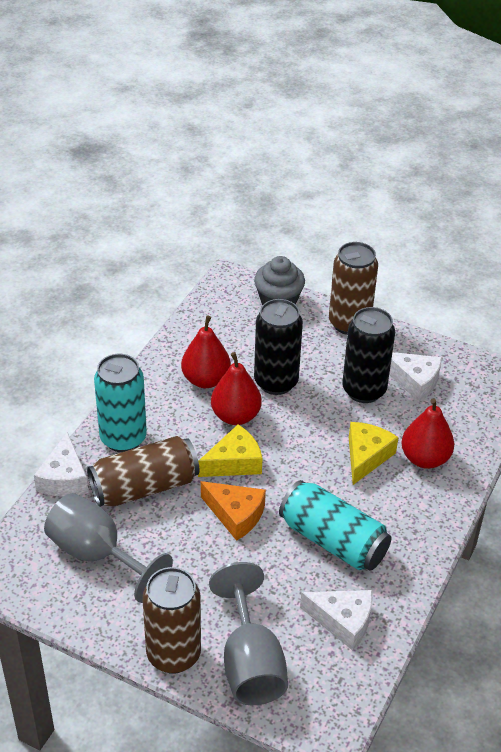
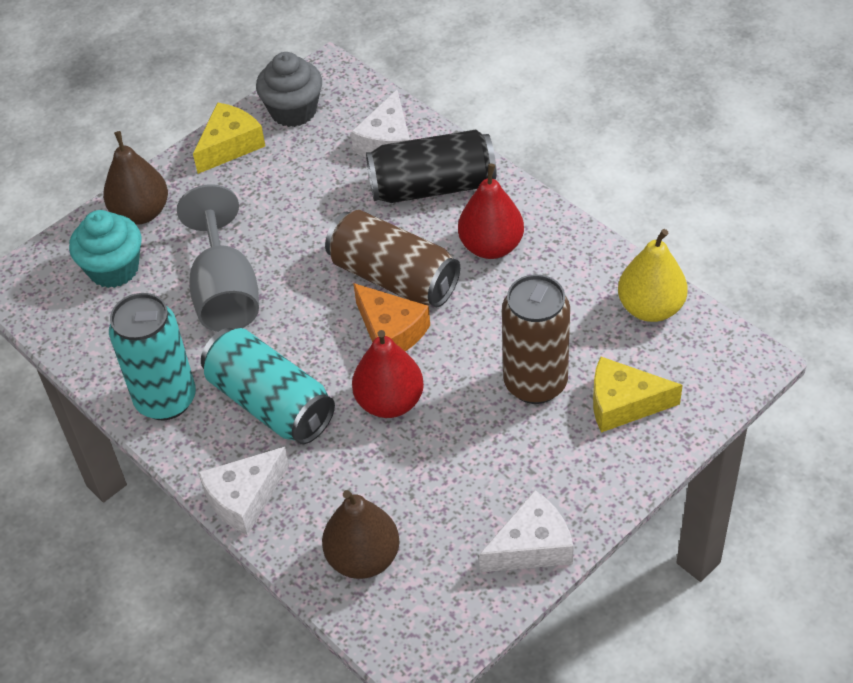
black can: 2 -> 1
brown can: 3 -> 2
brown pear: 0 -> 2
grey goblet: 2 -> 1
red pear: 3 -> 2
turquoise cupcake: 0 -> 1
yellow pear: 0 -> 1

